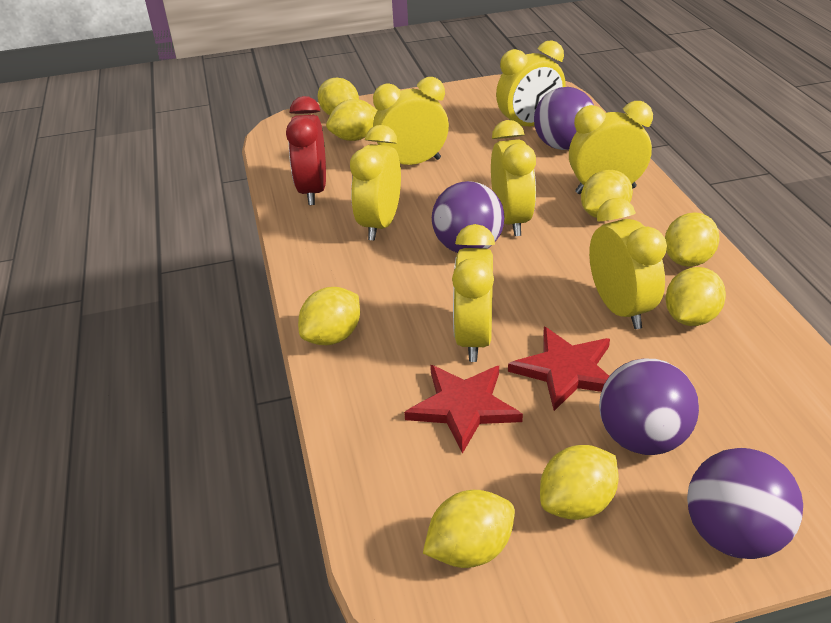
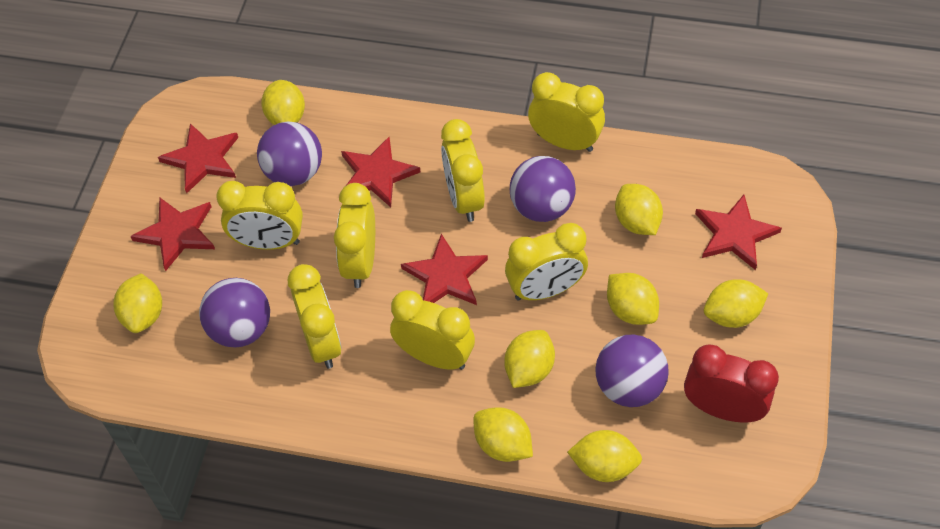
red star: 2 -> 5

